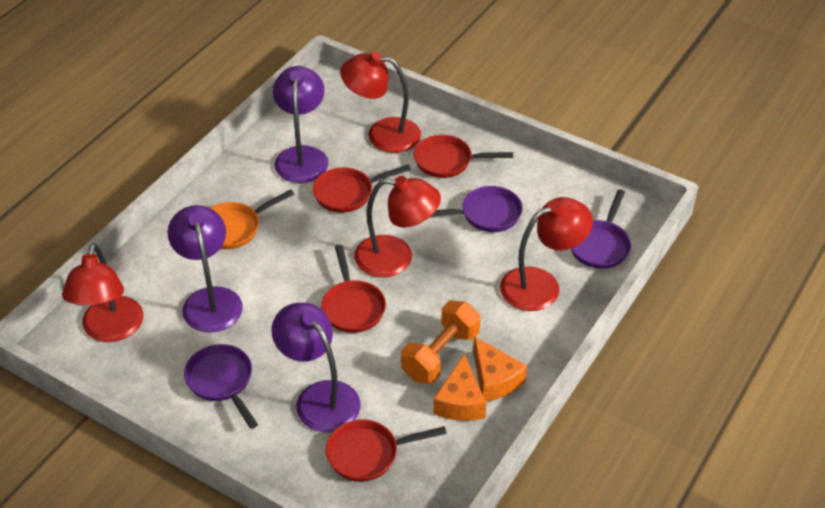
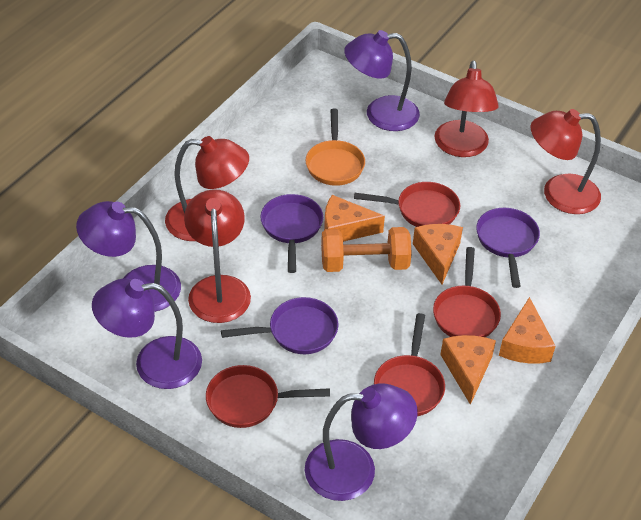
orange cheese: 2 -> 4
purple lamp: 3 -> 4

